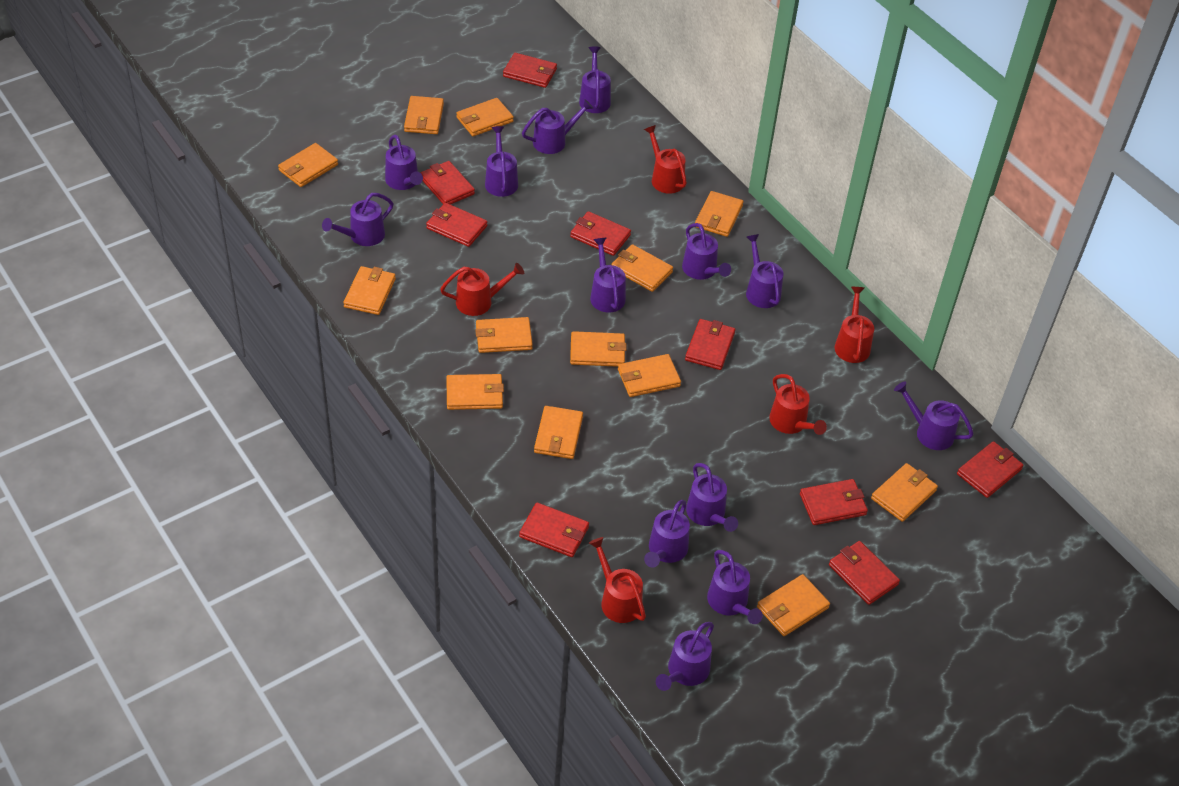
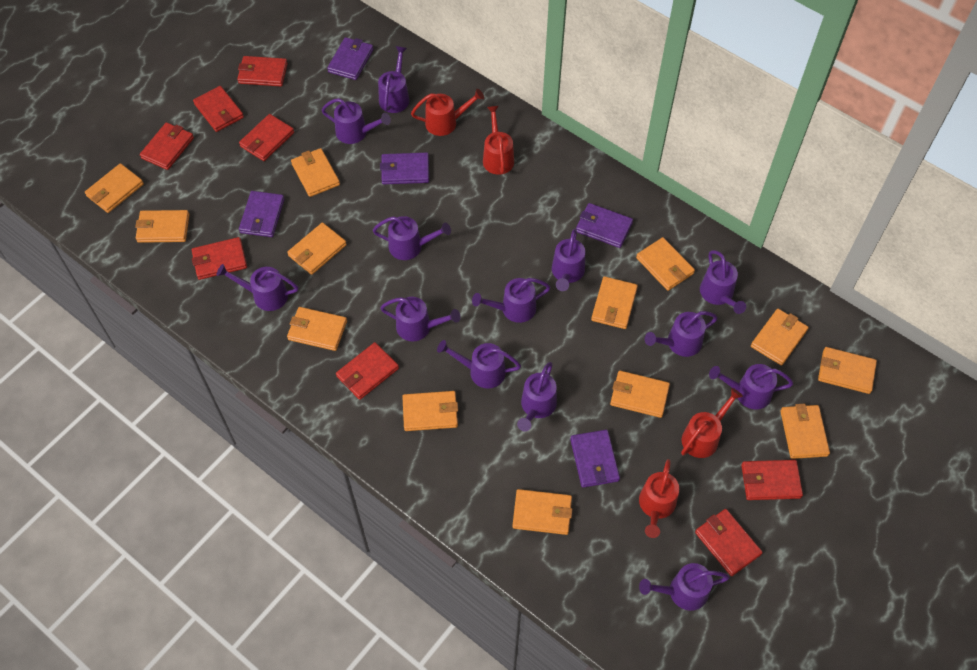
purple wallet: 0 -> 5
red wallet: 9 -> 8
red watering can: 5 -> 4

